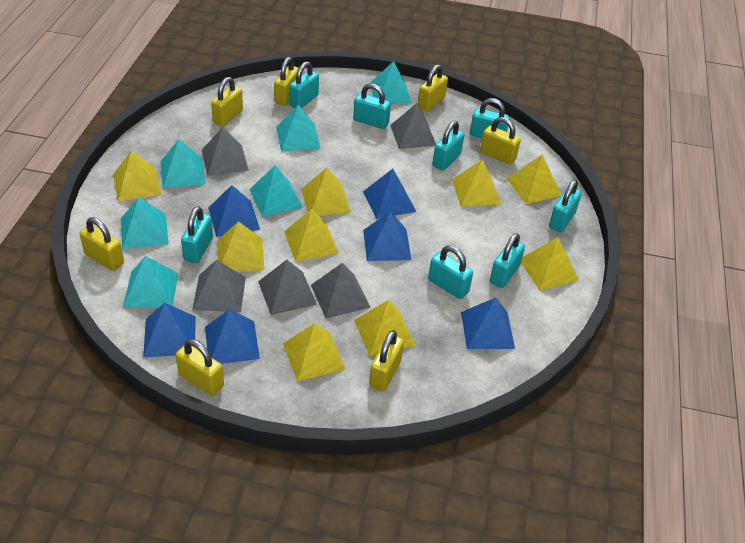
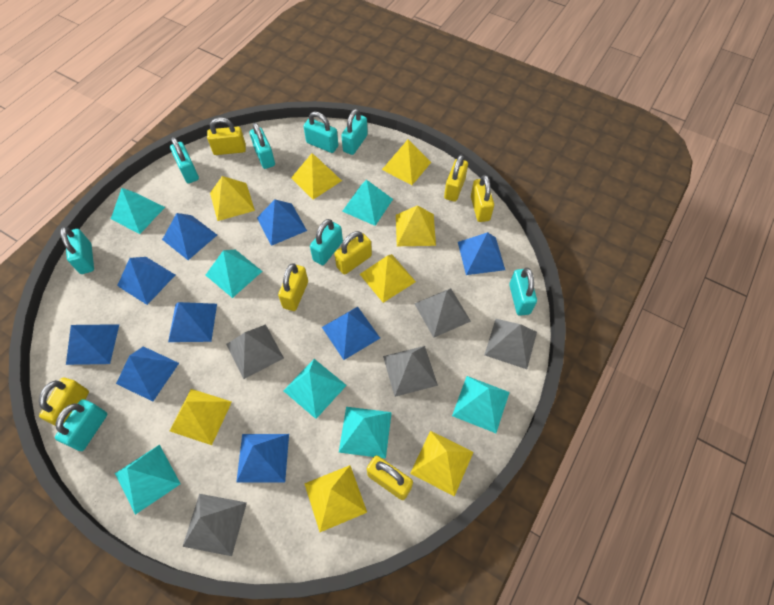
blue pyramid: 6 -> 9
turquoise pyramid: 6 -> 7
yellow pyramid: 9 -> 8

